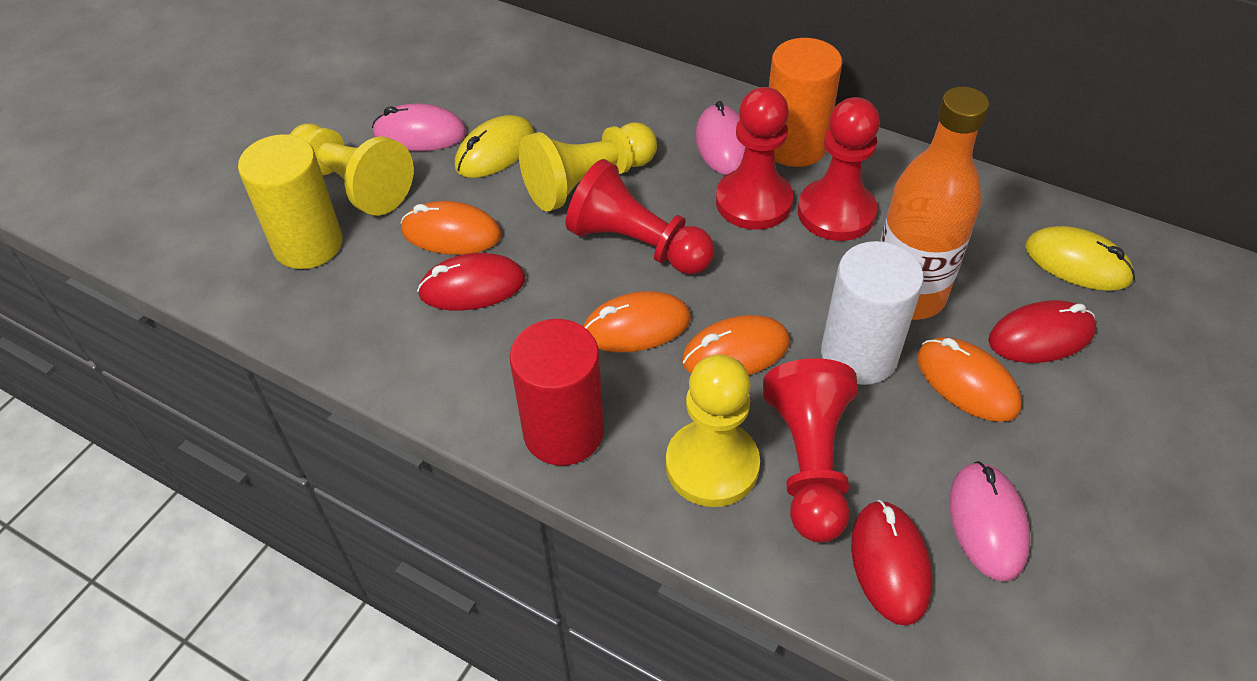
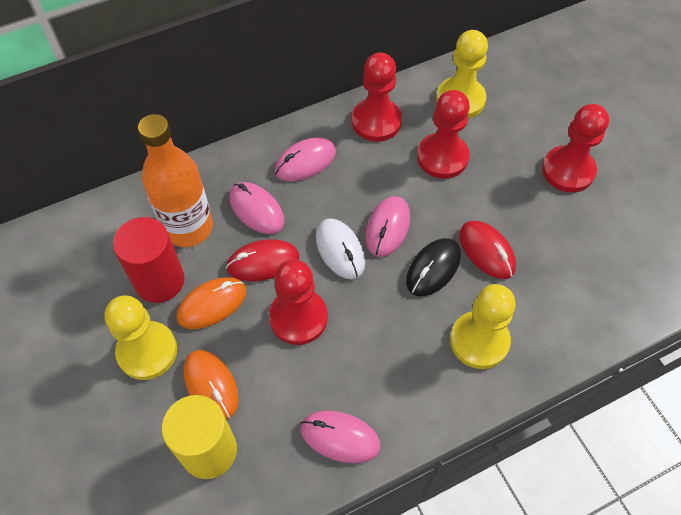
black mouse: 0 -> 1
orange cylinder: 1 -> 0
orange mouse: 4 -> 2
pink mouse: 3 -> 4
red mouse: 3 -> 2
white cylinder: 1 -> 0
white mouse: 0 -> 1
yellow mouse: 2 -> 0

